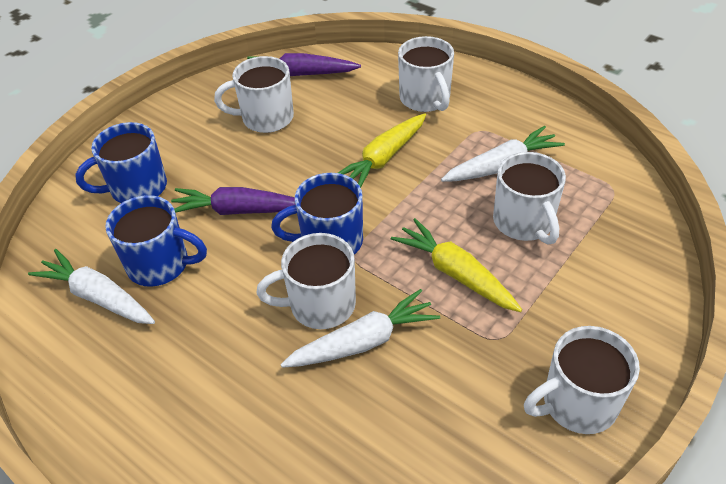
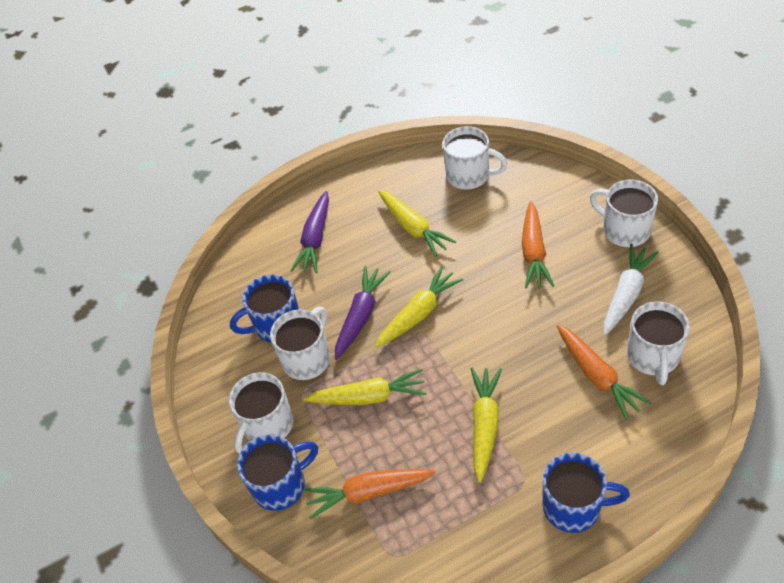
orange carrot: 0 -> 3
white carrot: 3 -> 1
yellow carrot: 2 -> 4

